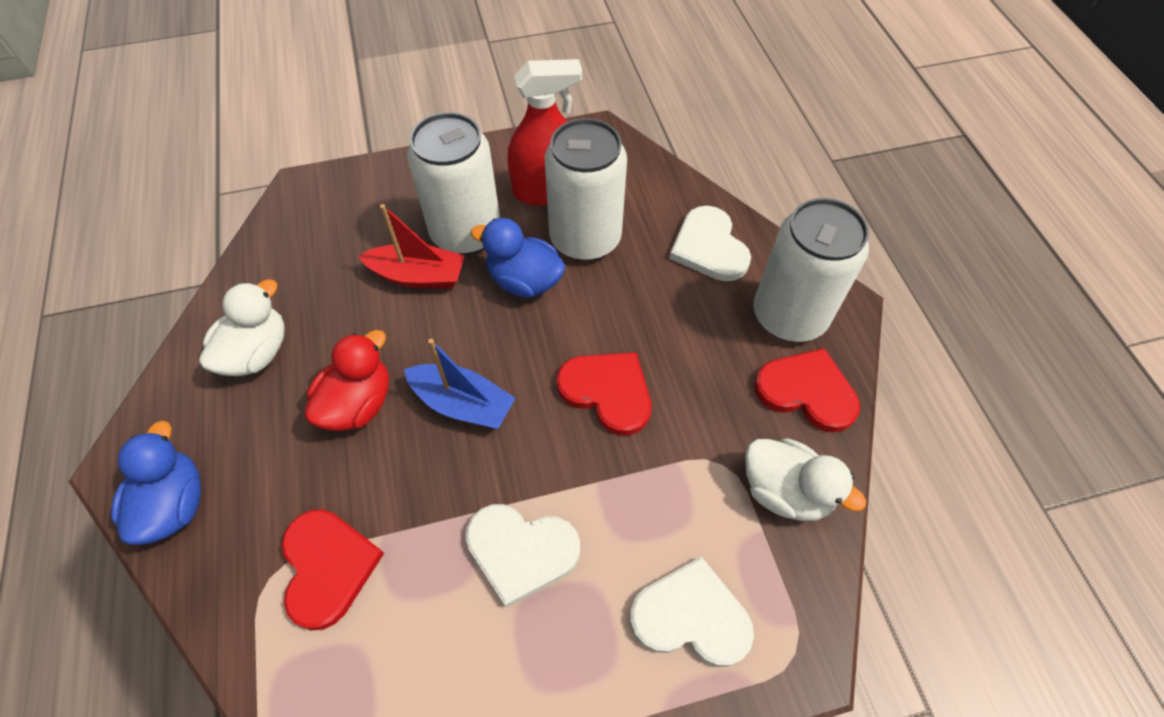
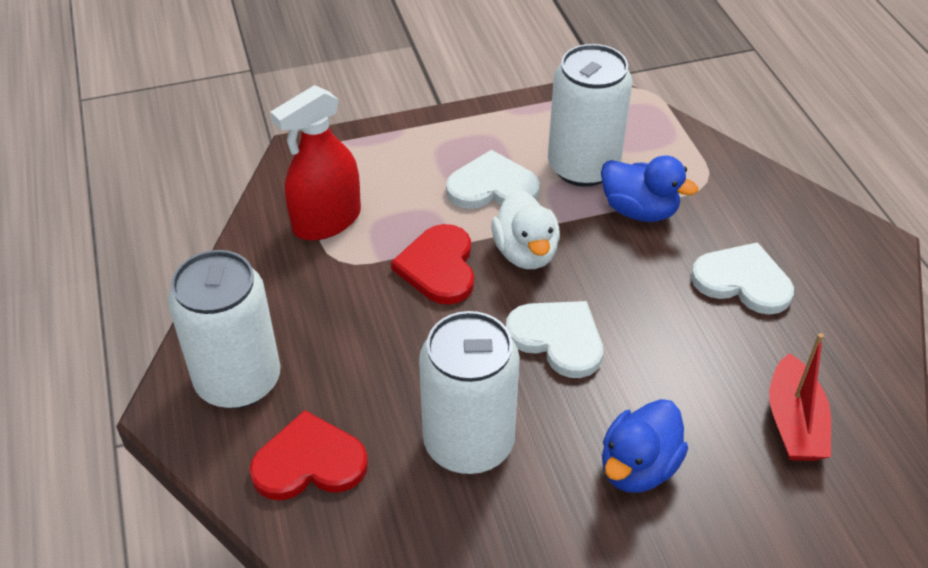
blue boat: 1 -> 0
red duck: 1 -> 0
red heart: 3 -> 2
white duck: 2 -> 1

